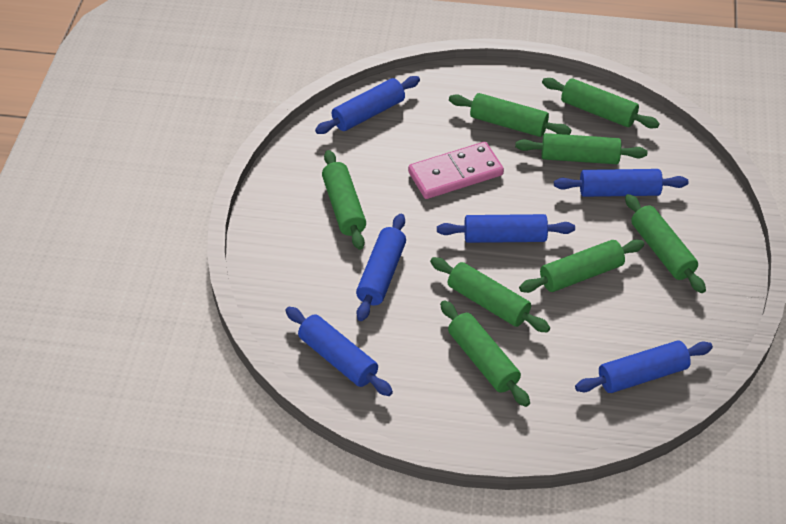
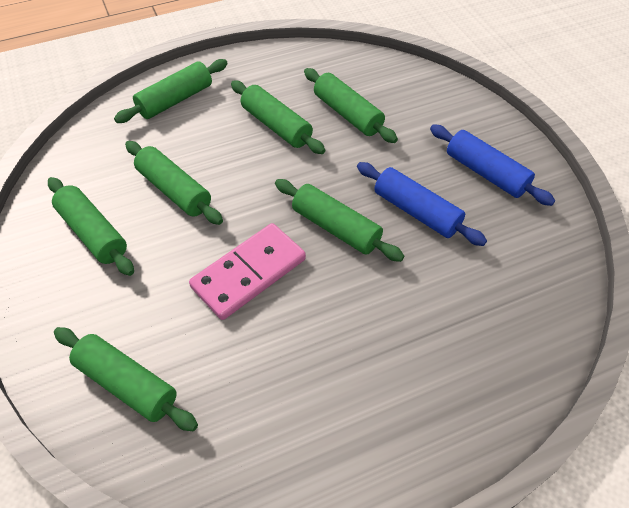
blue rolling pin: 6 -> 2
green rolling pin: 8 -> 7

